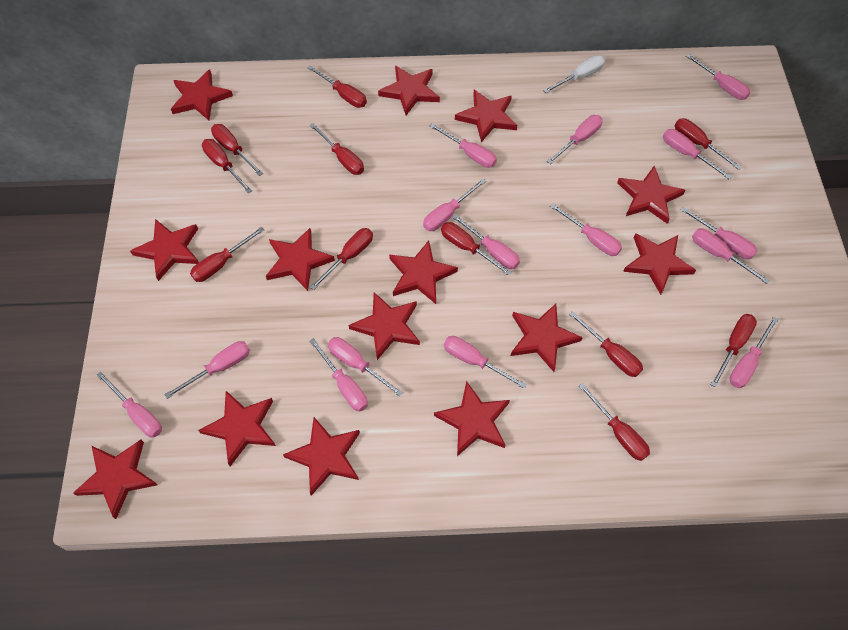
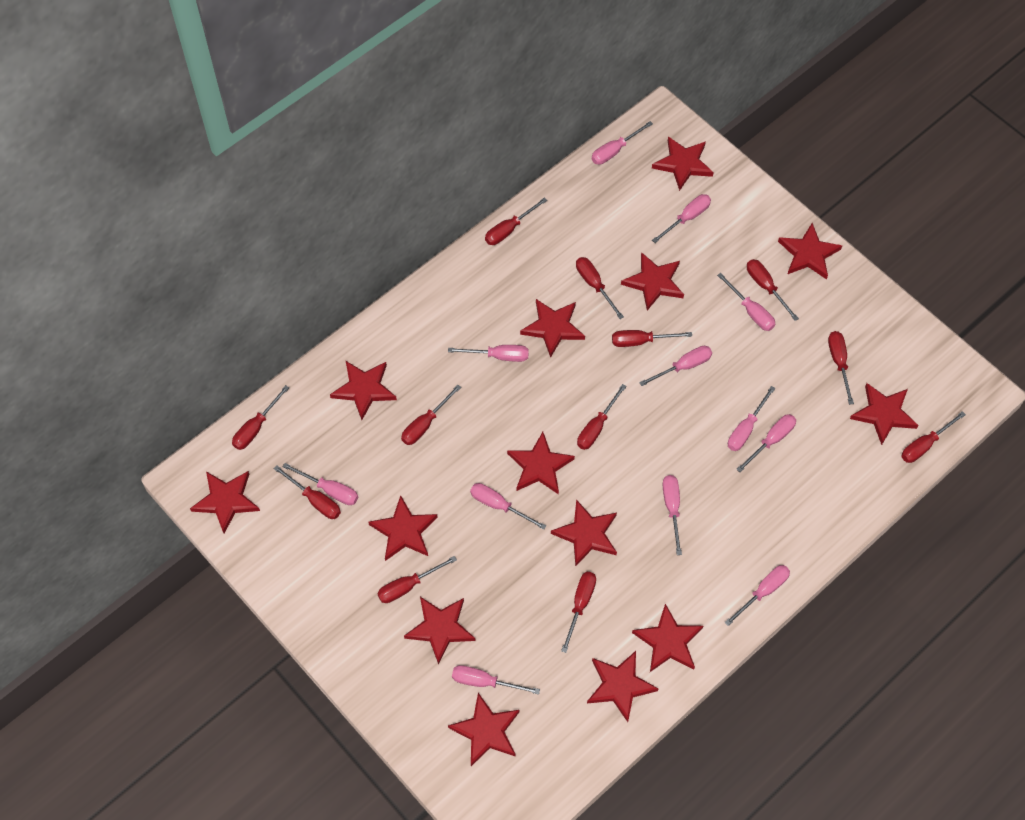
pink screwdriver: 15 -> 12
red screwdriver: 11 -> 12
white screwdriver: 1 -> 0

